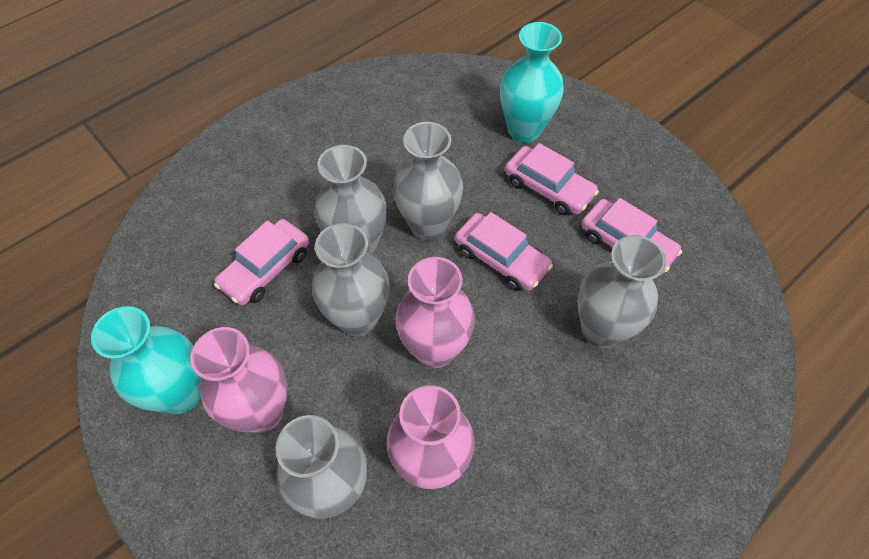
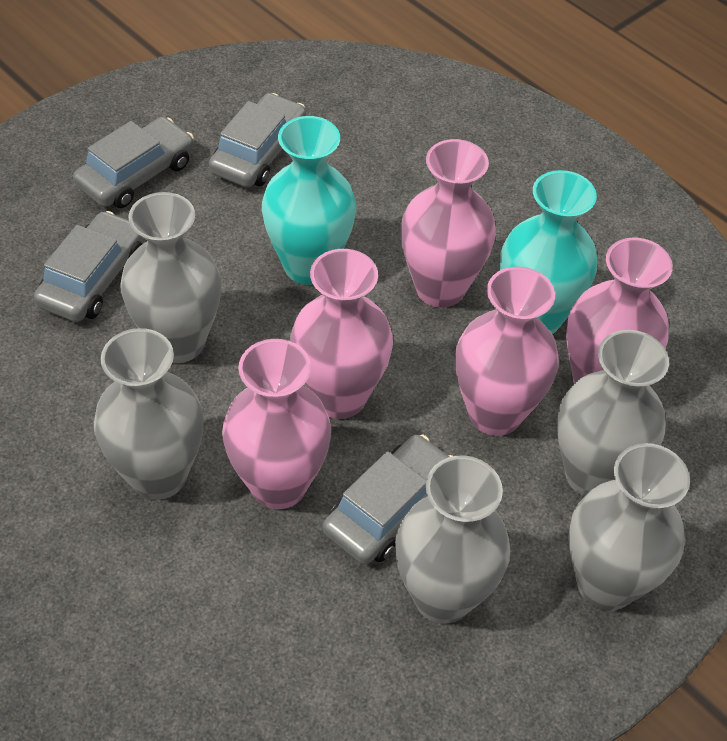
grey car: 0 -> 4
pink car: 4 -> 0
pink vase: 3 -> 5

